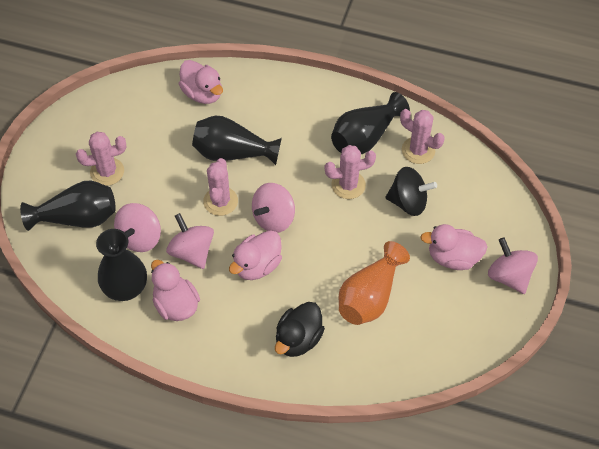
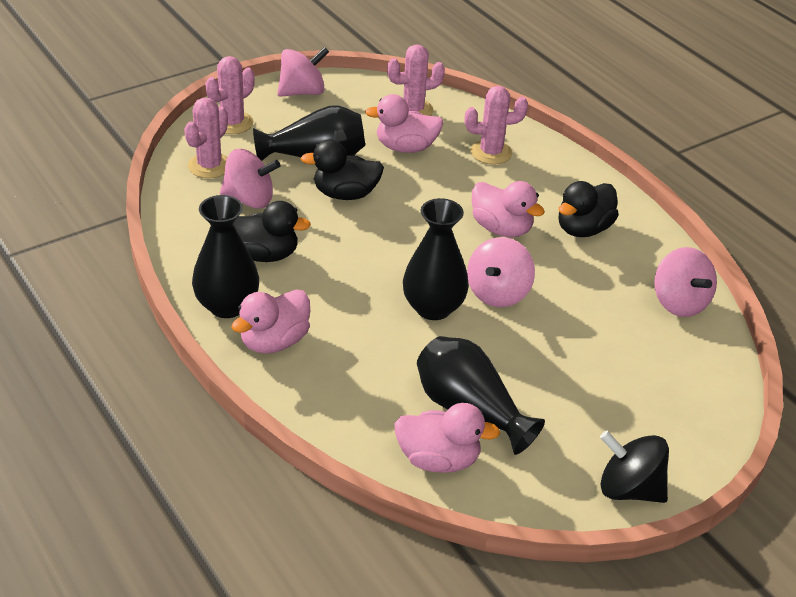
black duck: 1 -> 3
orange vase: 1 -> 0

